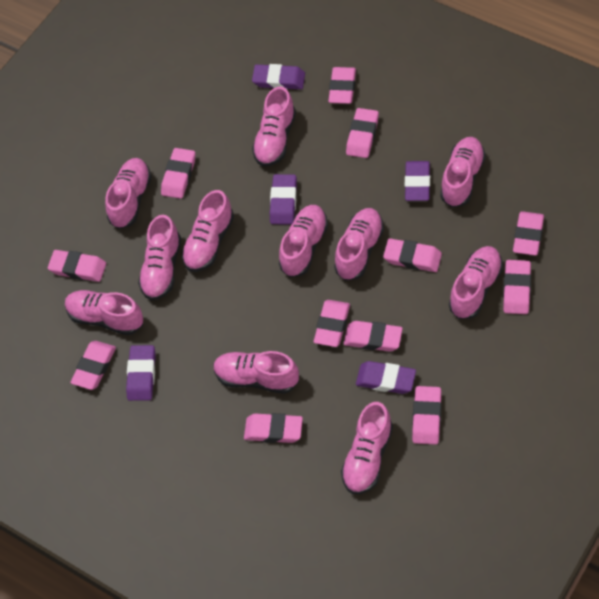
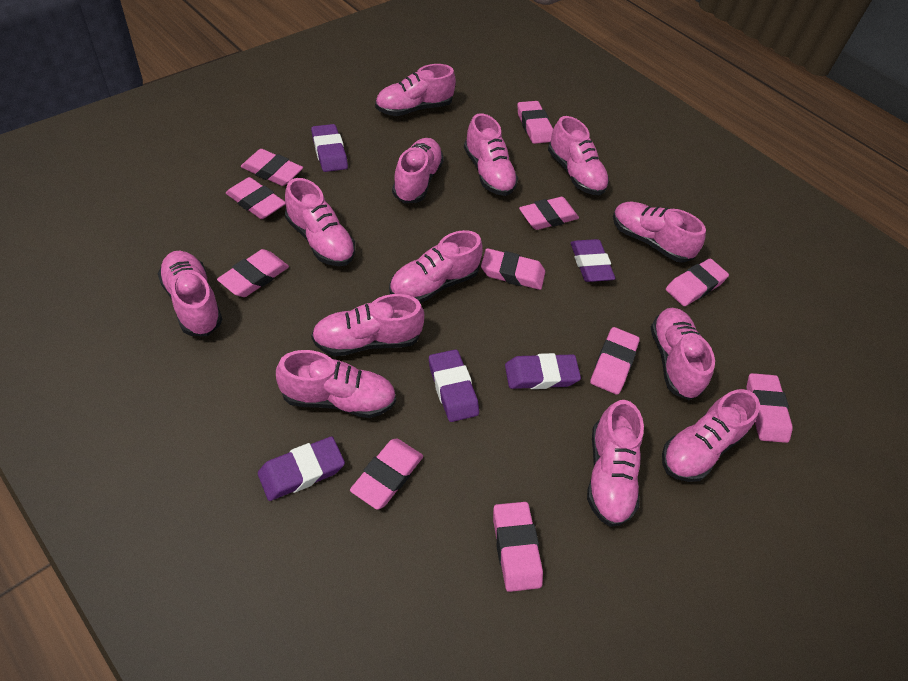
pink eraser: 12 -> 11
pink shoe: 11 -> 13

